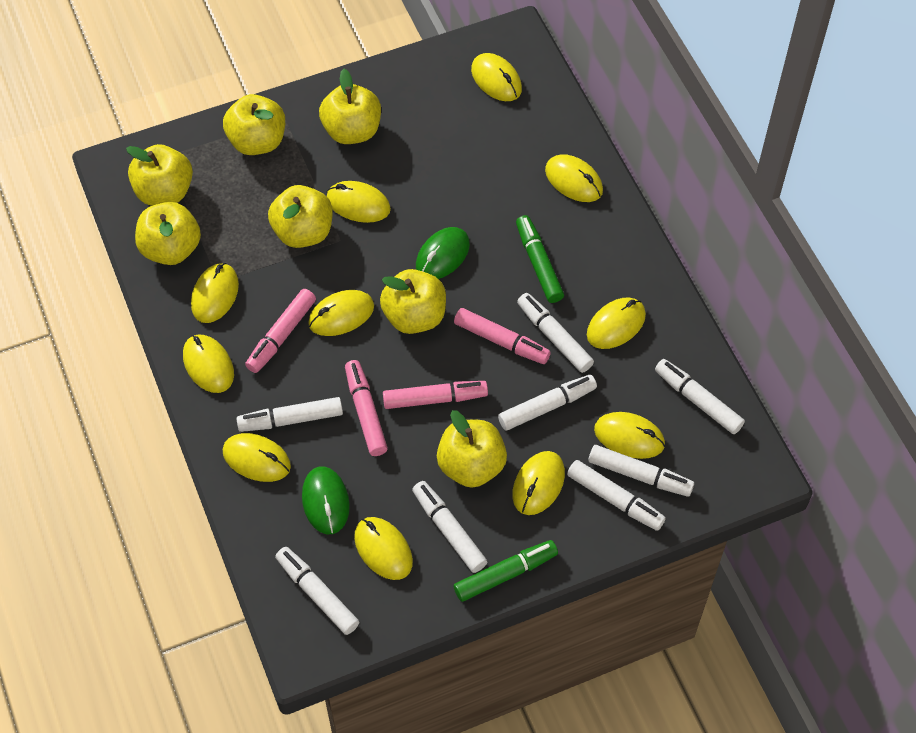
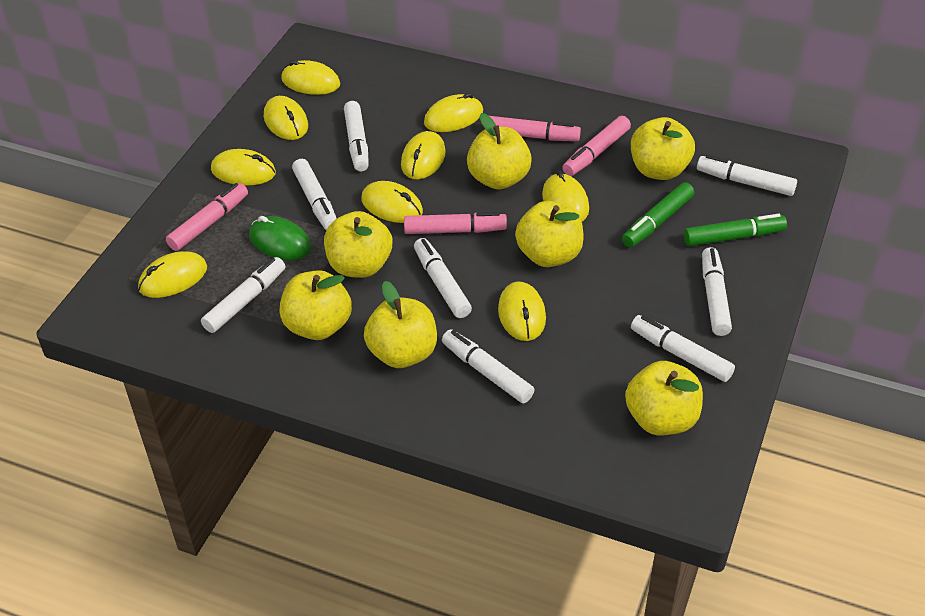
green mouse: 2 -> 1
yellow mouse: 11 -> 9

